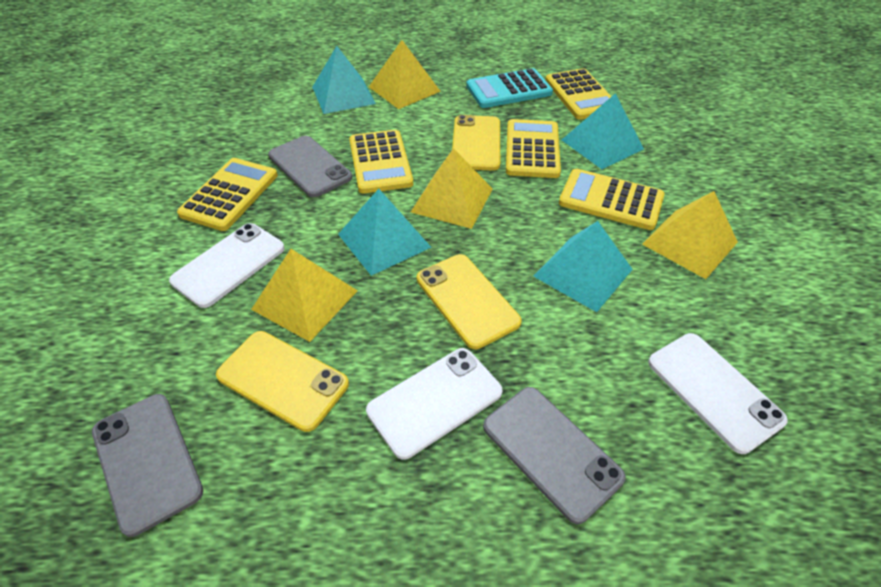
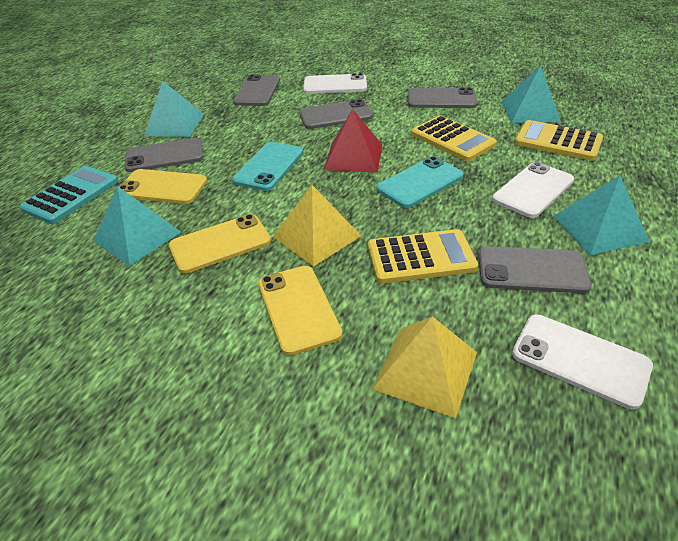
grey phone: 3 -> 5
red pyramid: 0 -> 1
turquoise phone: 0 -> 2
yellow calculator: 5 -> 3
yellow pyramid: 4 -> 2

